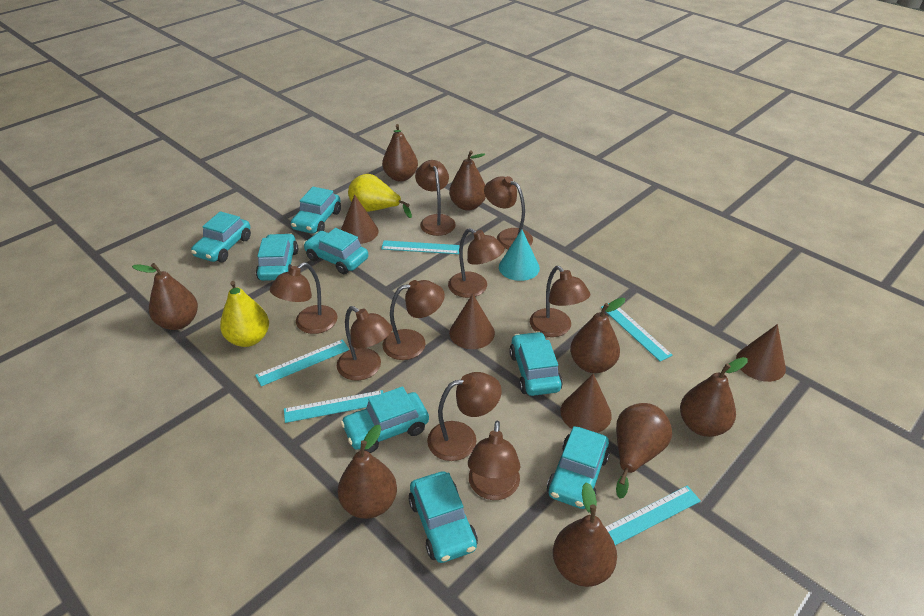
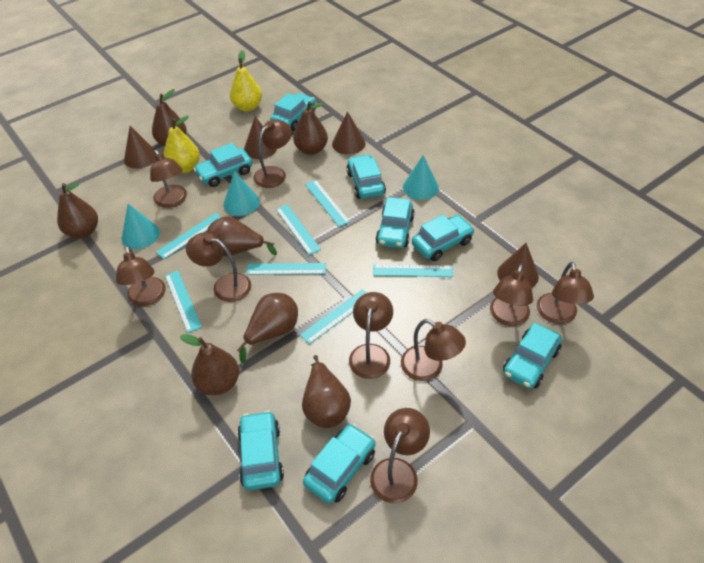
brown pear: 8 -> 7
turquoise cone: 1 -> 3
turquoise ruler: 5 -> 7

